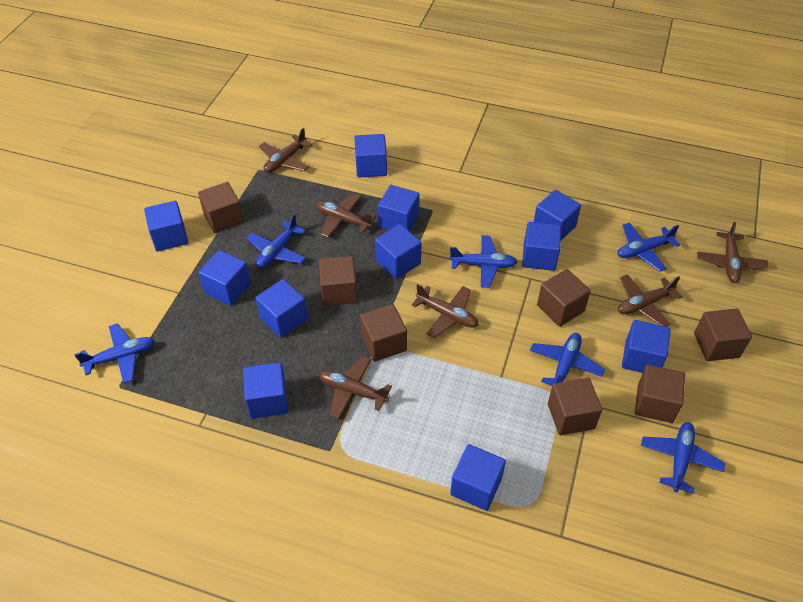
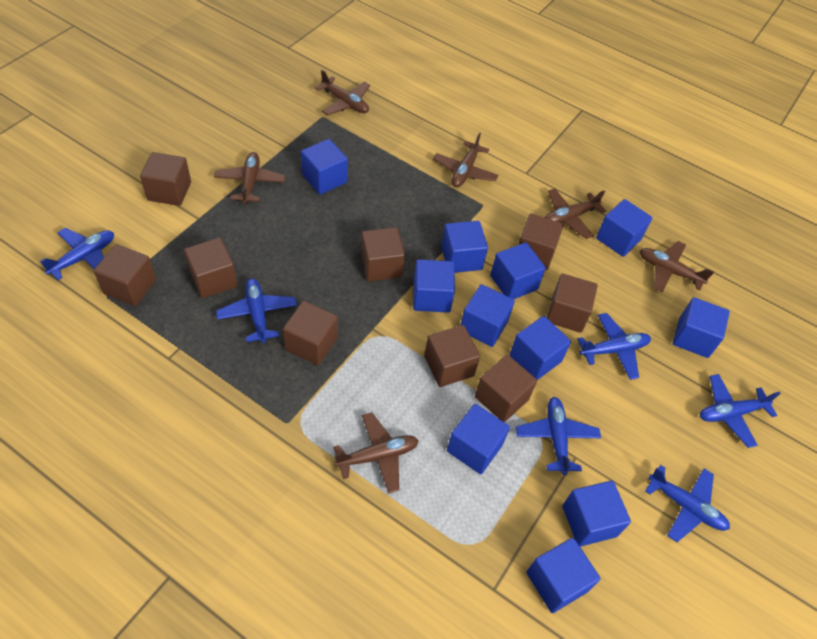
brown cube: 7 -> 9

